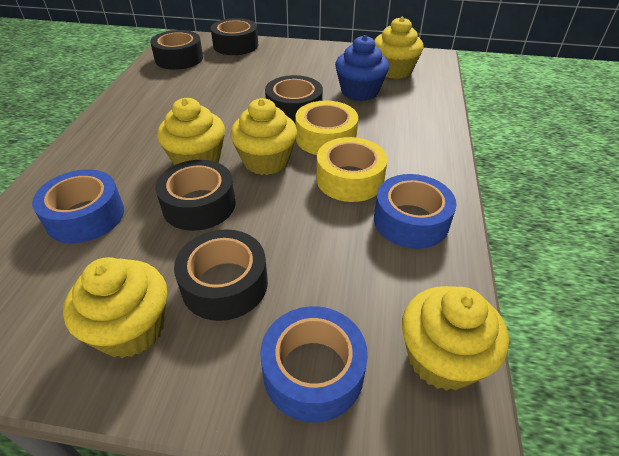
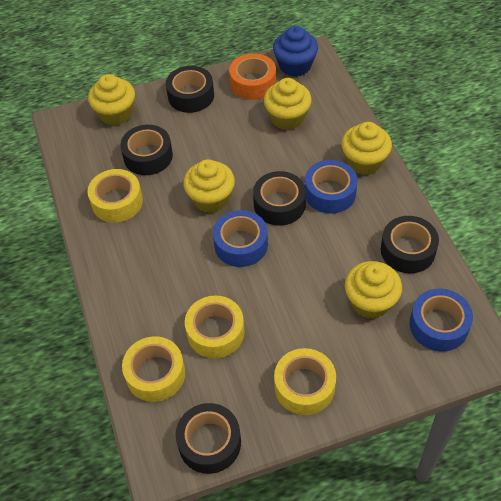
orange tape: 0 -> 1
yellow tape: 2 -> 4

